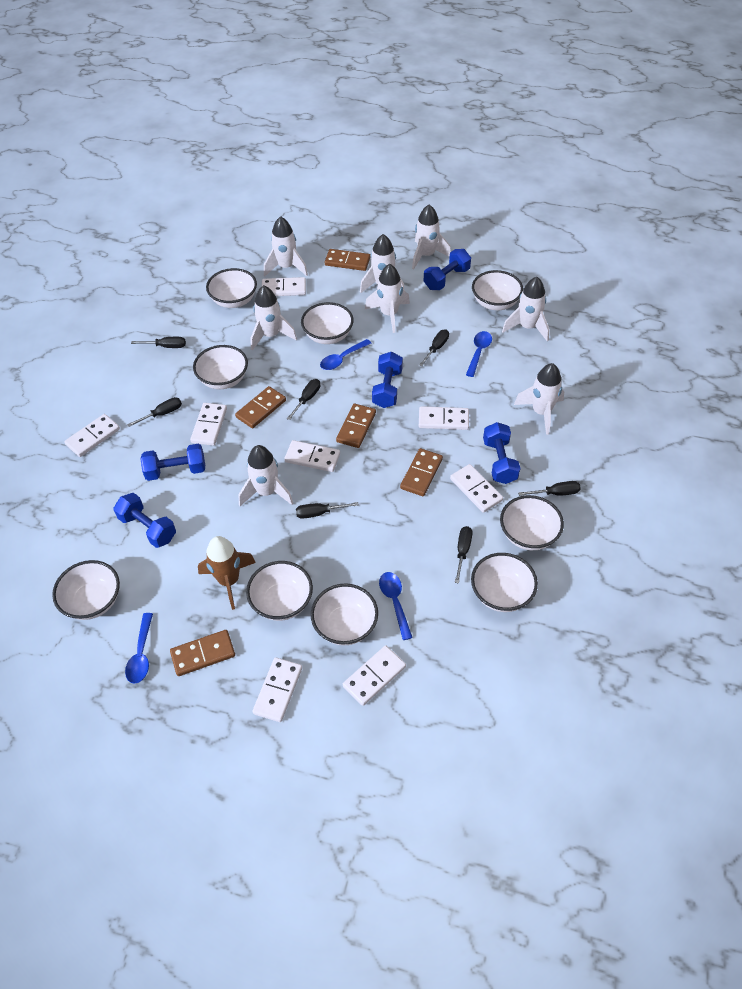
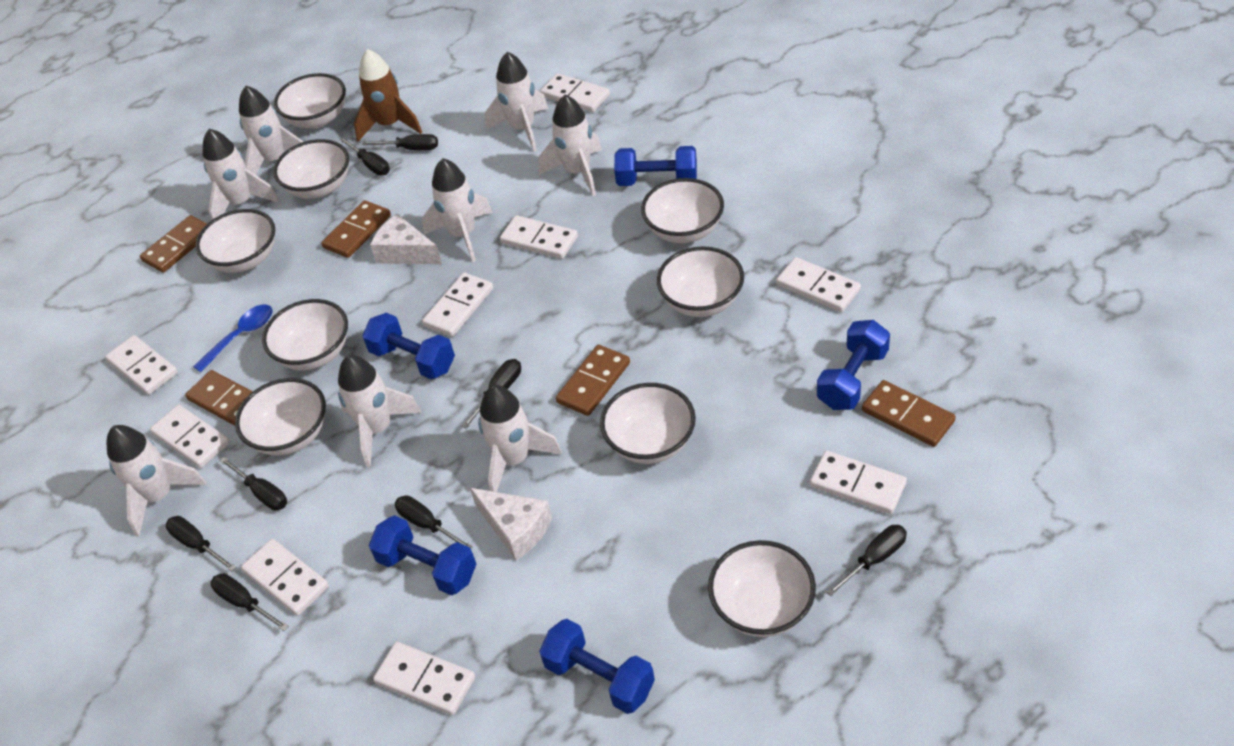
black screwdriver: 7 -> 8
blue spoon: 4 -> 1
white cheese: 0 -> 2
white domino: 8 -> 9

